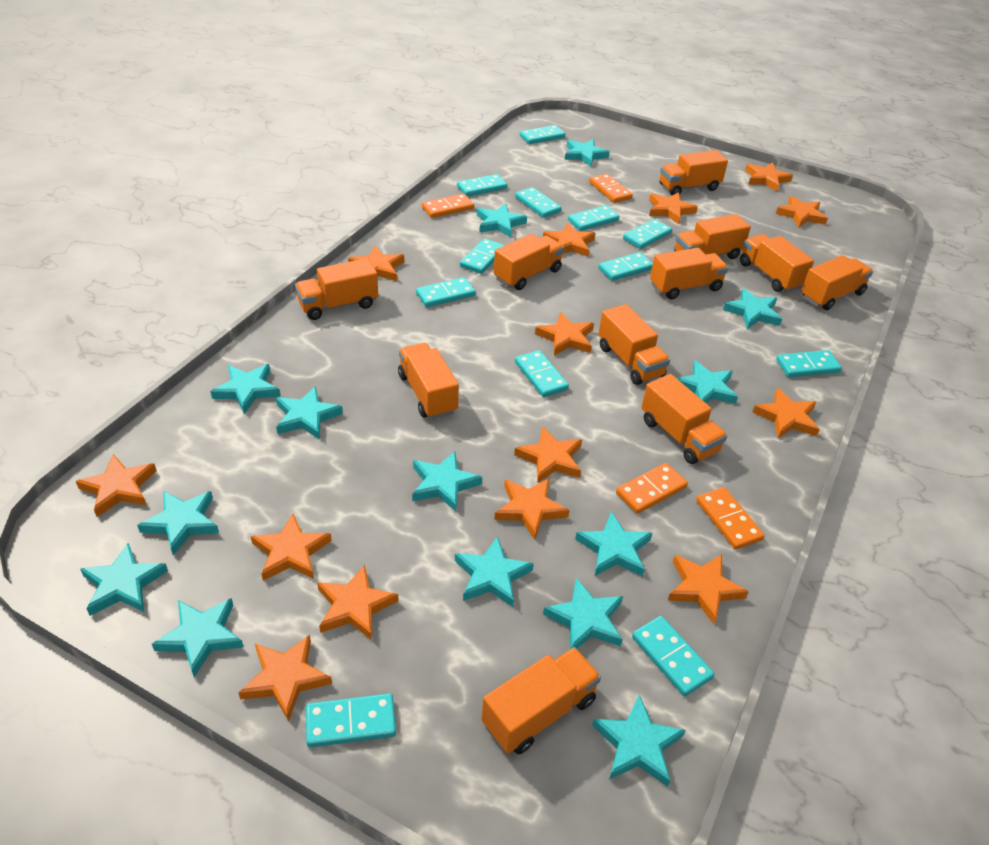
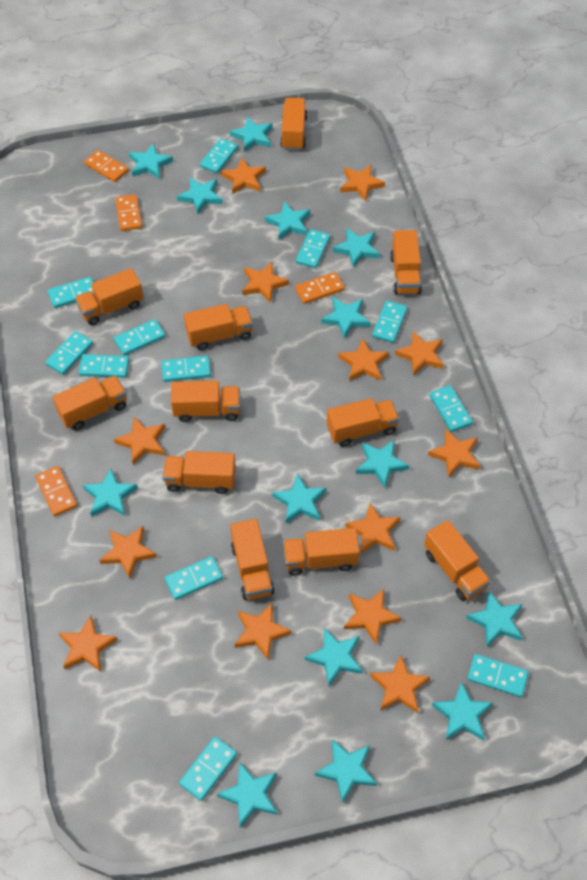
orange star: 14 -> 13

